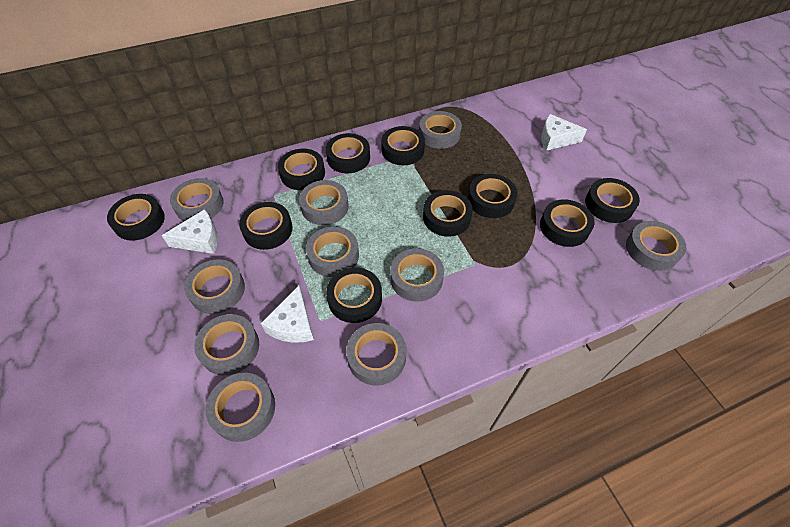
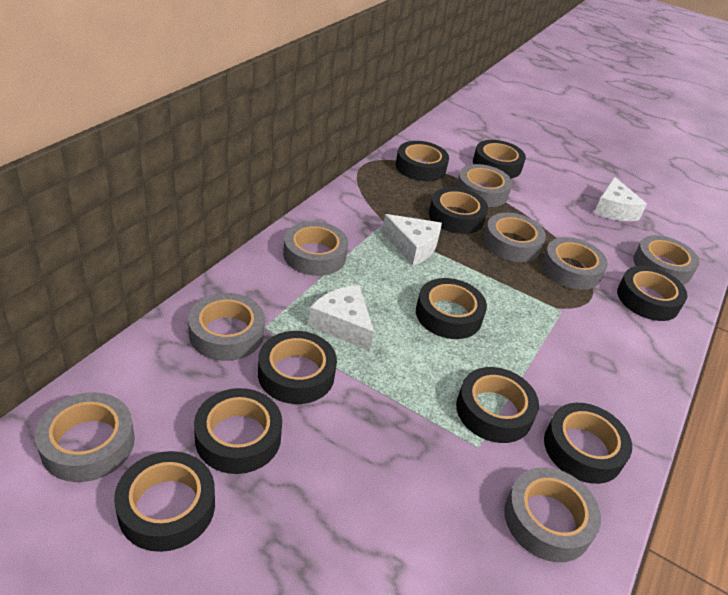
grey tape: 10 -> 8

